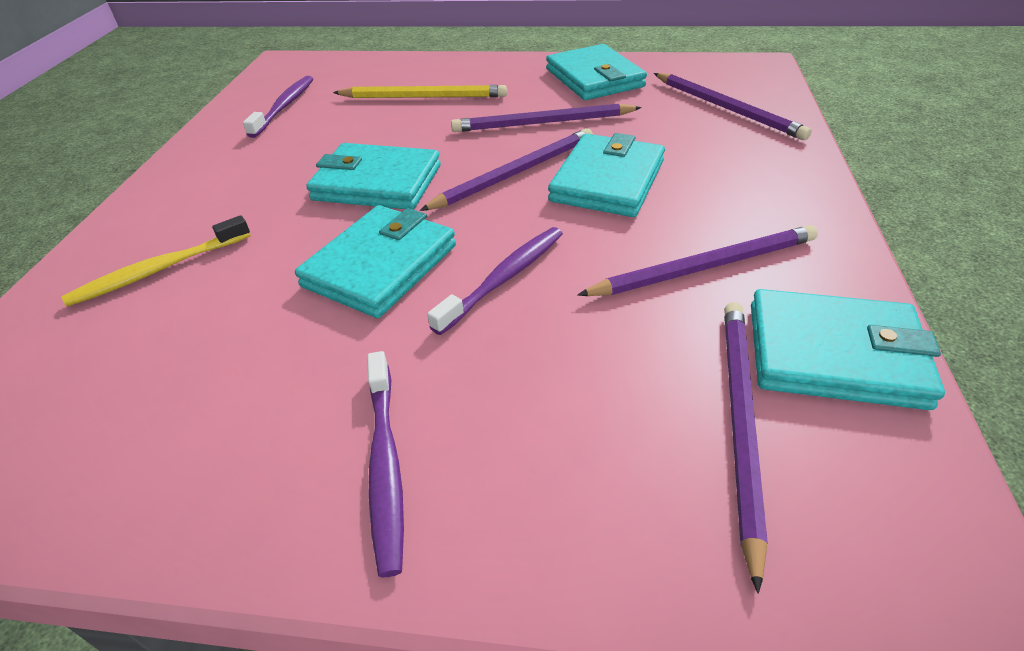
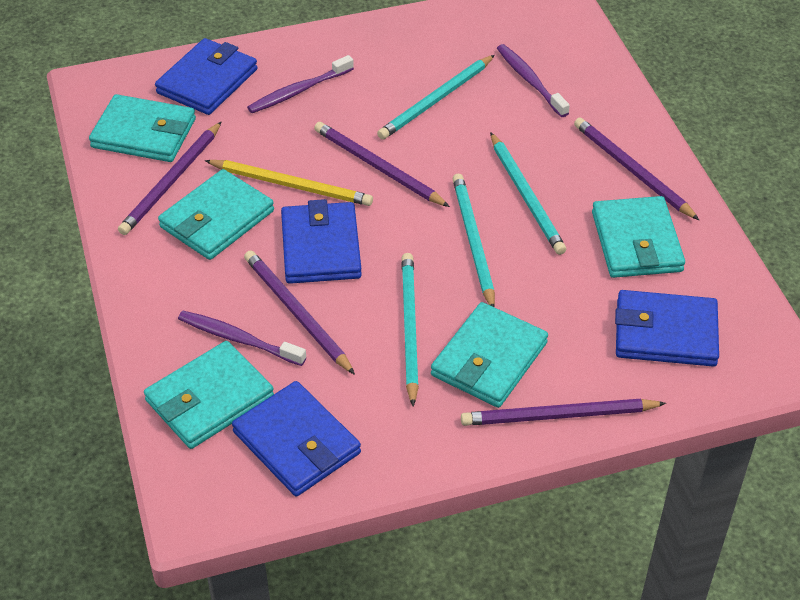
blue wallet: 0 -> 4
turquoise pencil: 0 -> 4
yellow toothbrush: 1 -> 0

